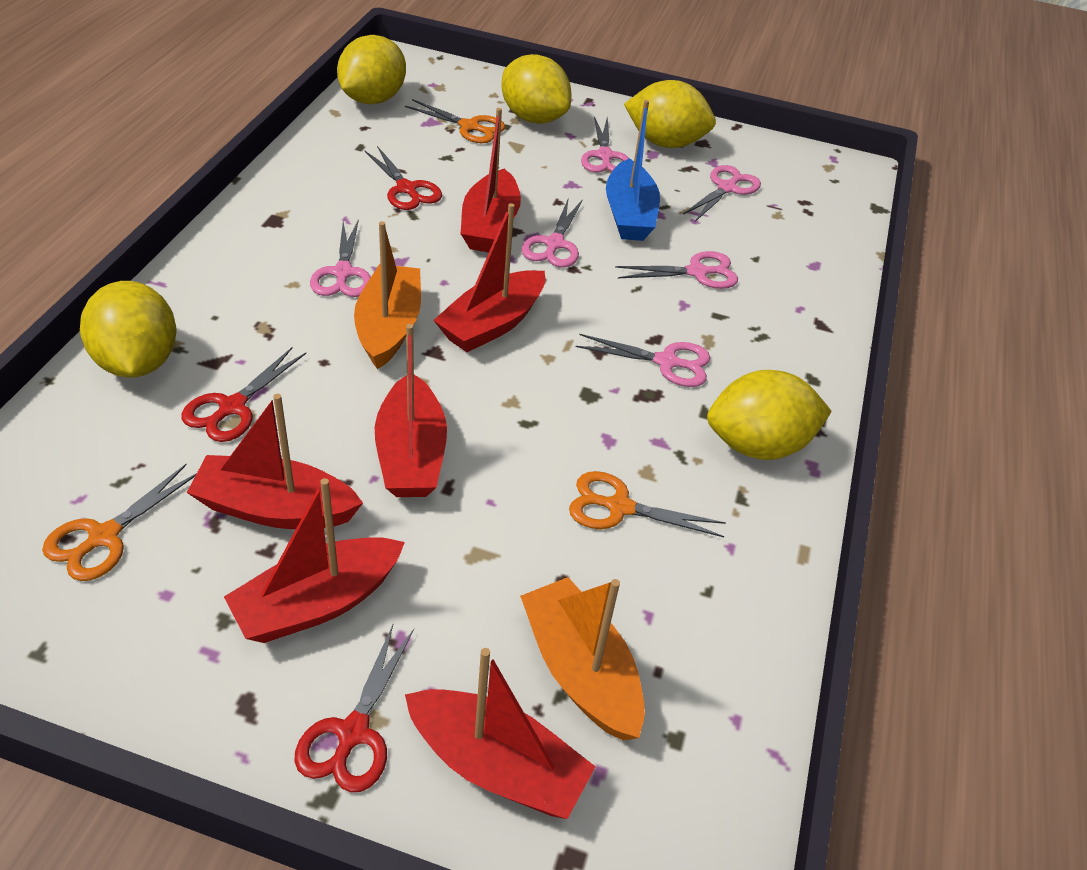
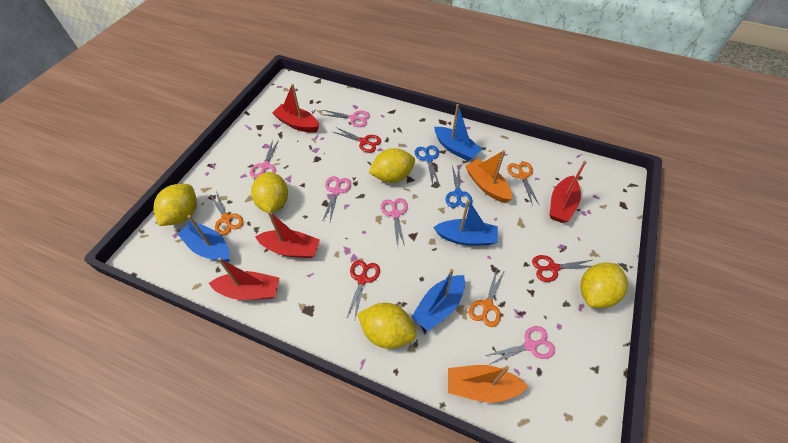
blue boat: 1 -> 4
blue scissors: 0 -> 2
pink scissors: 6 -> 5
red boat: 6 -> 4

